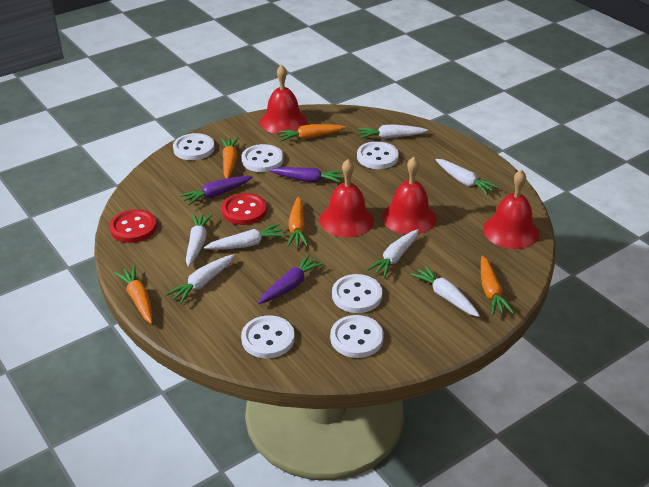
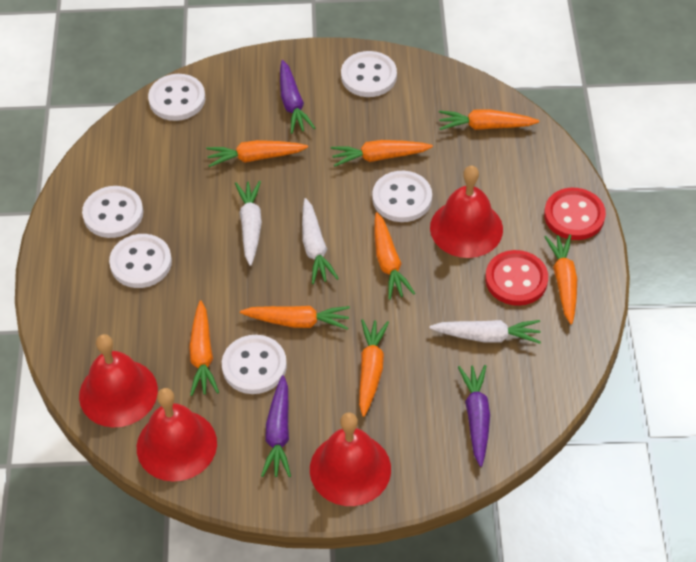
orange carrot: 5 -> 8
white carrot: 7 -> 3

